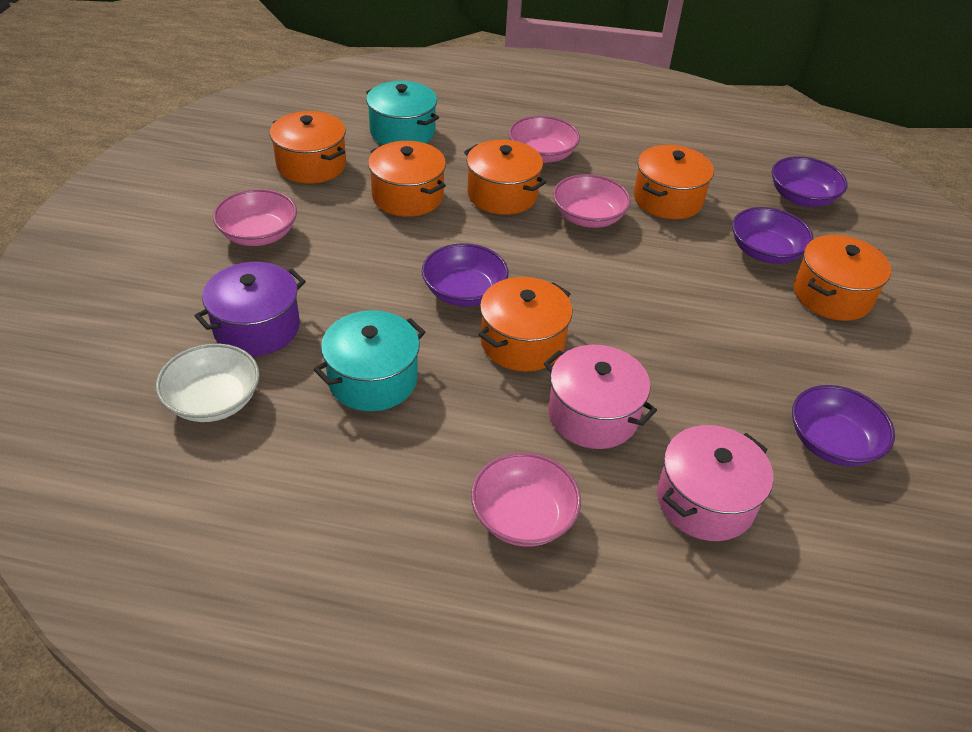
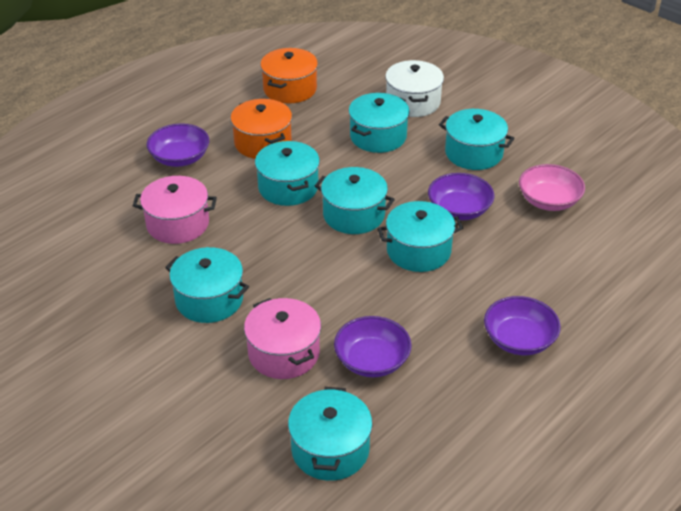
orange pot: 6 -> 2
pink bowl: 4 -> 1
purple pot: 1 -> 0
turquoise pot: 2 -> 7
white bowl: 1 -> 0
white pot: 0 -> 1

